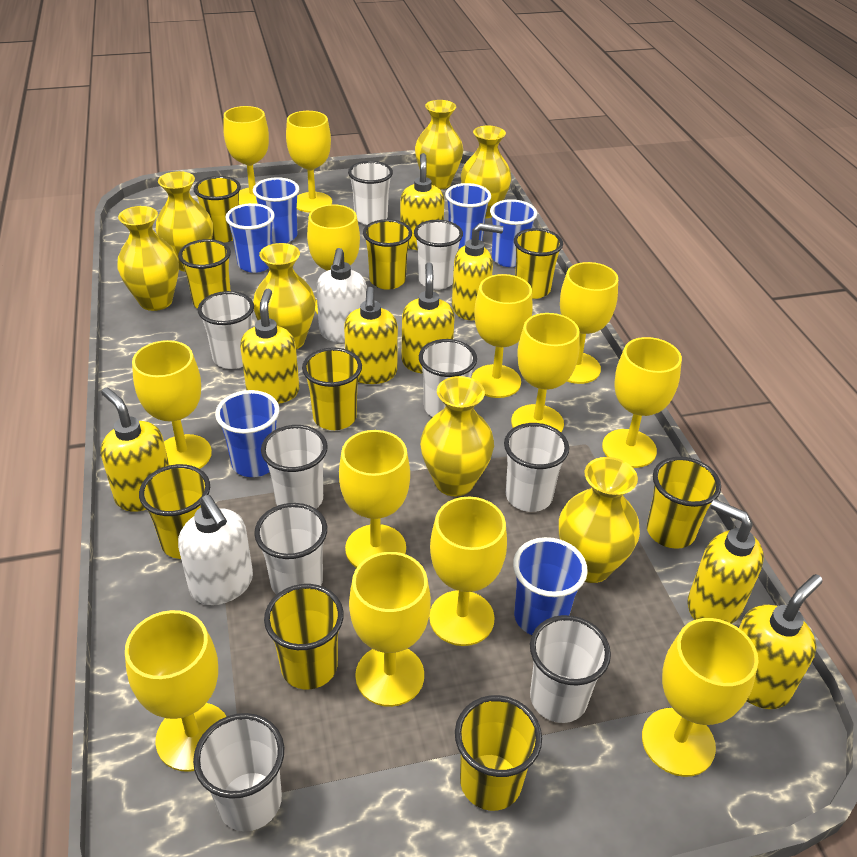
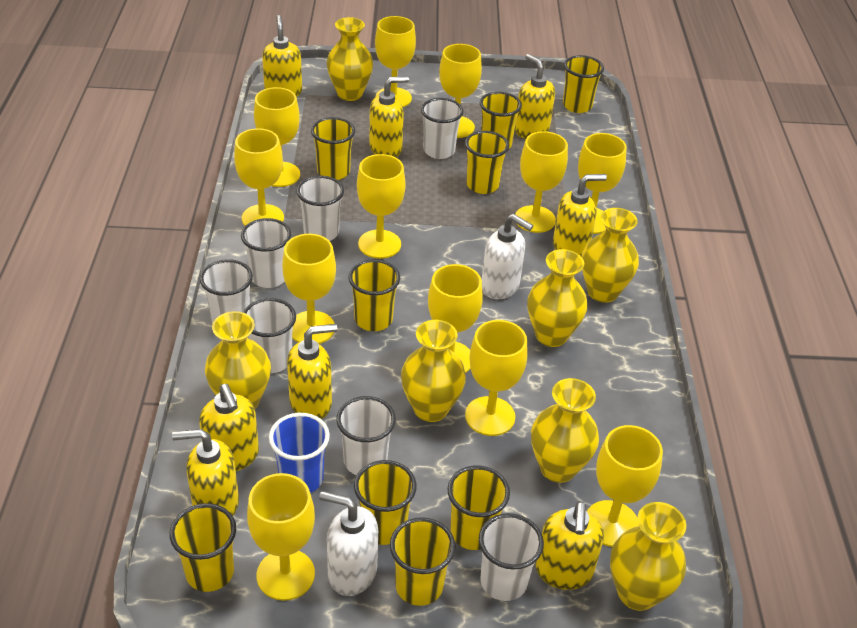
blue cup: 6 -> 1
white cup: 9 -> 7
yellow goblet: 13 -> 12

